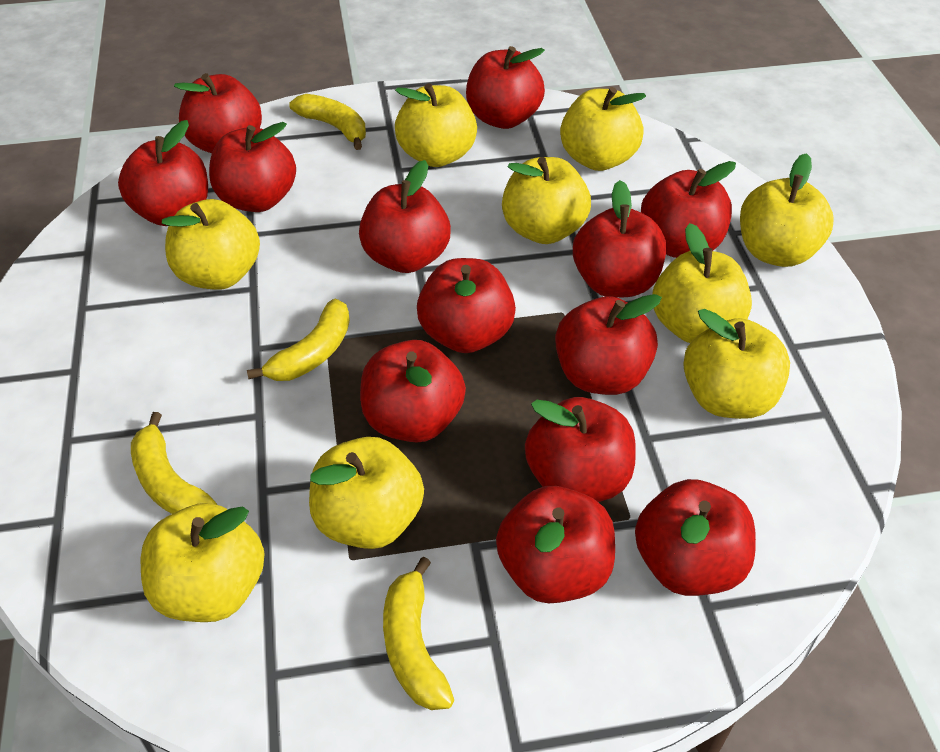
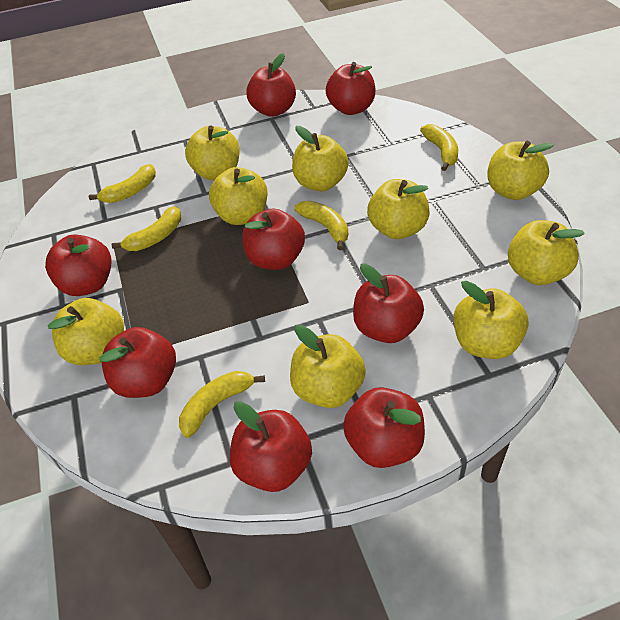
red apple: 13 -> 8
yellow banana: 4 -> 5

